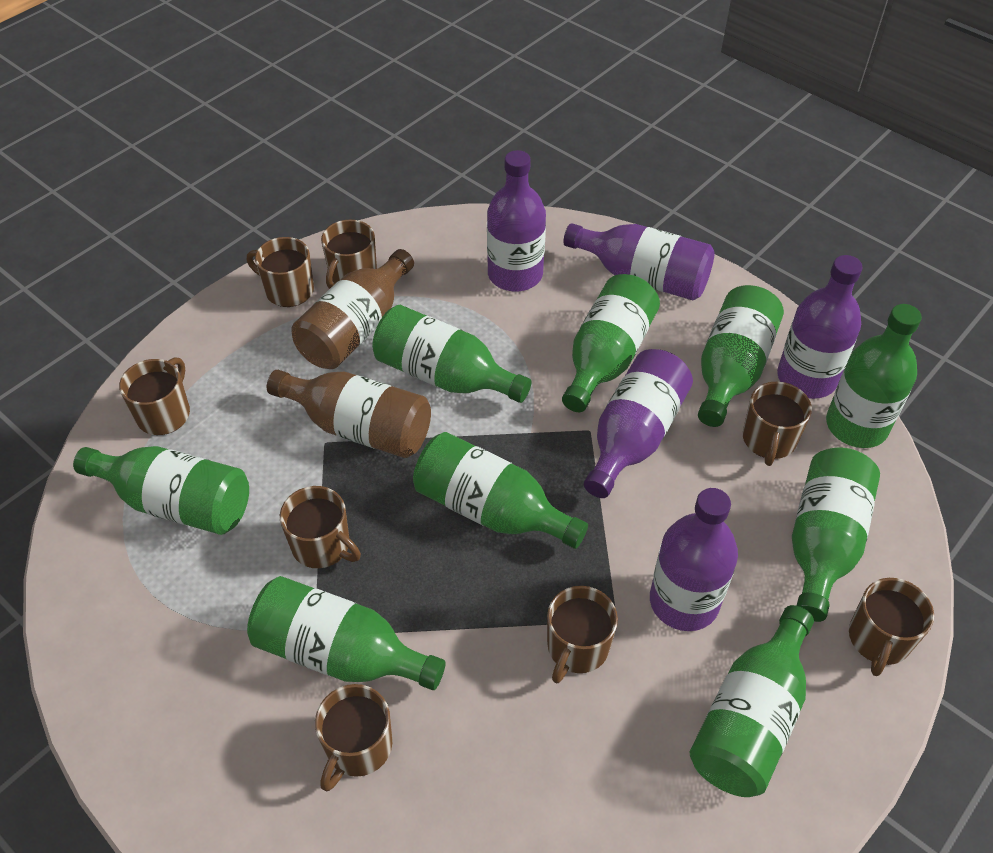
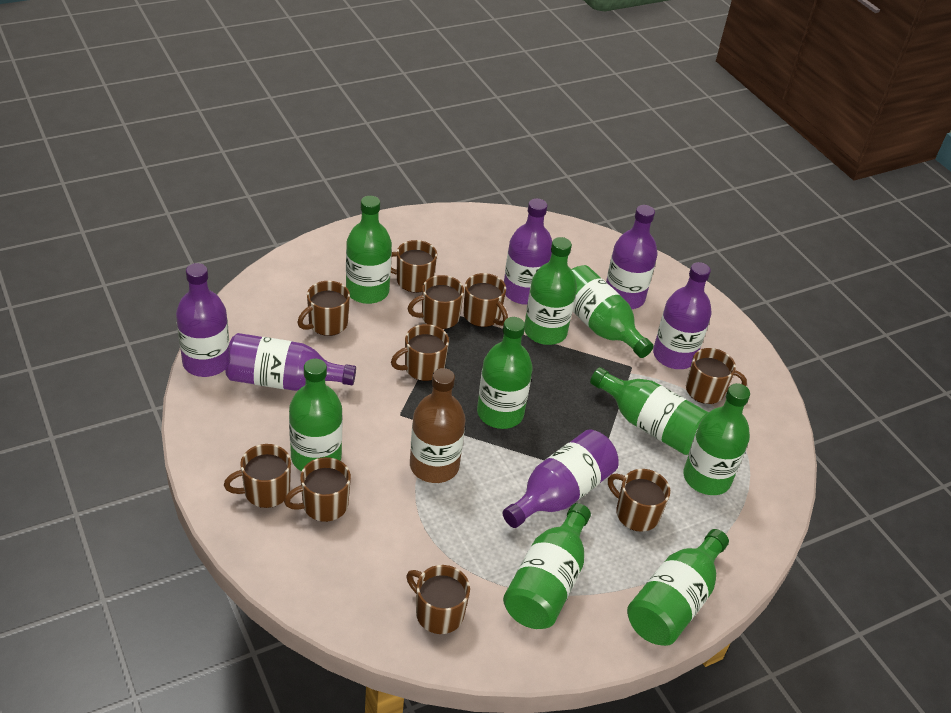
brown bottle: 2 -> 1
brown mug: 8 -> 10
purple bottle: 5 -> 6

